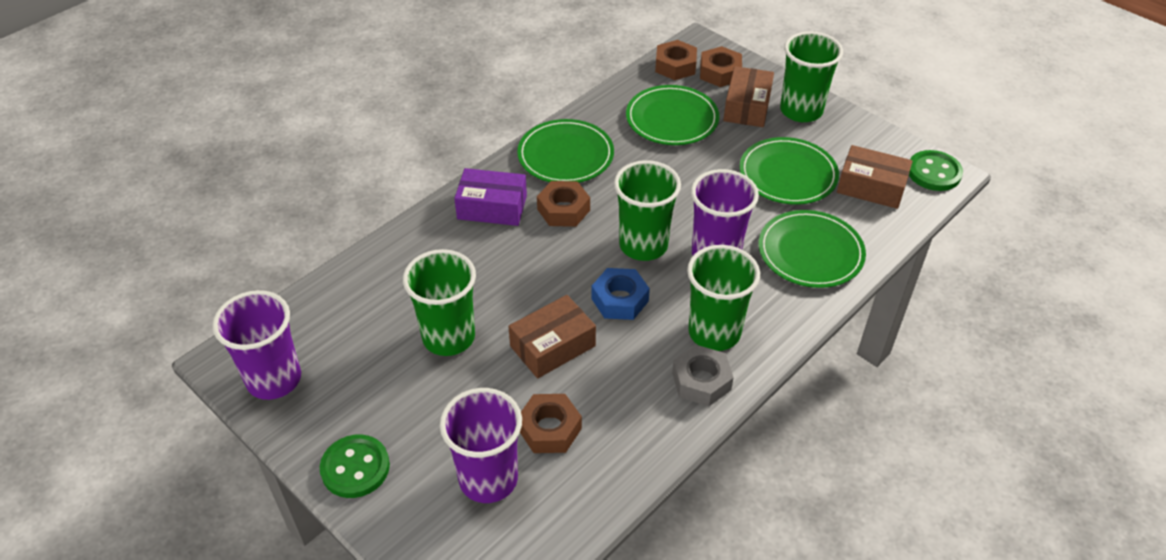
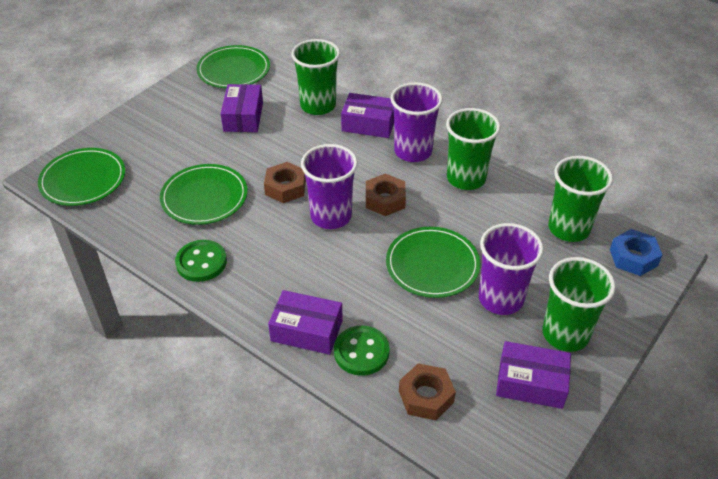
brown box: 3 -> 0
brown nut: 4 -> 3
grey nut: 1 -> 0
purple box: 1 -> 4

